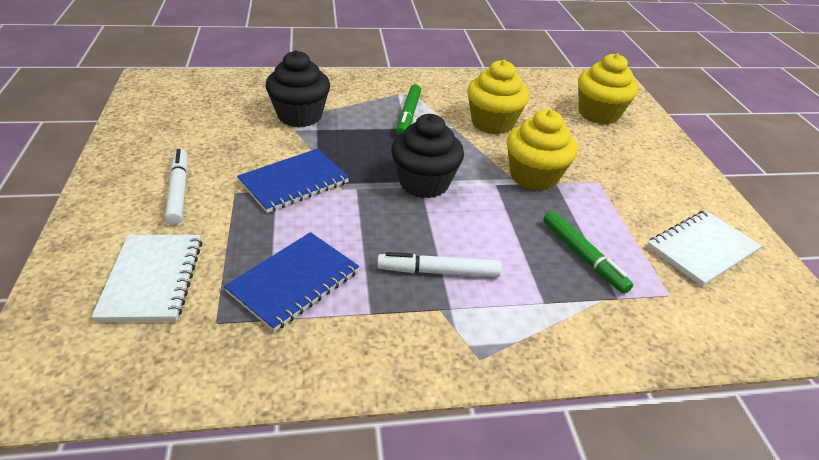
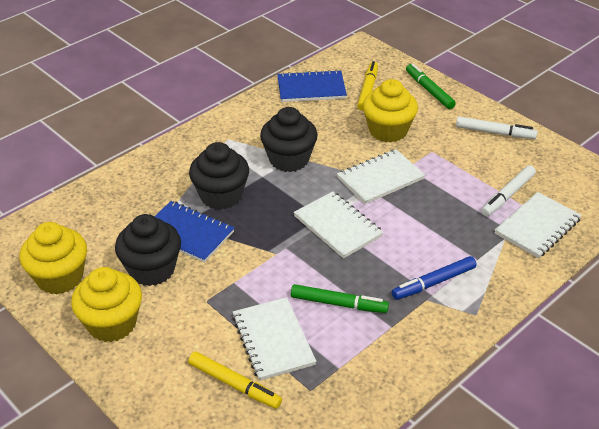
black cupcake: 2 -> 3
blue marker: 0 -> 1
white notebook: 2 -> 4
yellow marker: 0 -> 2

